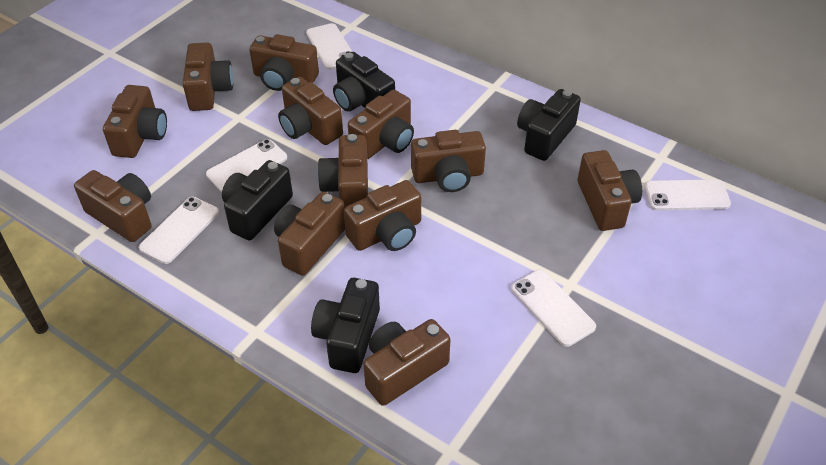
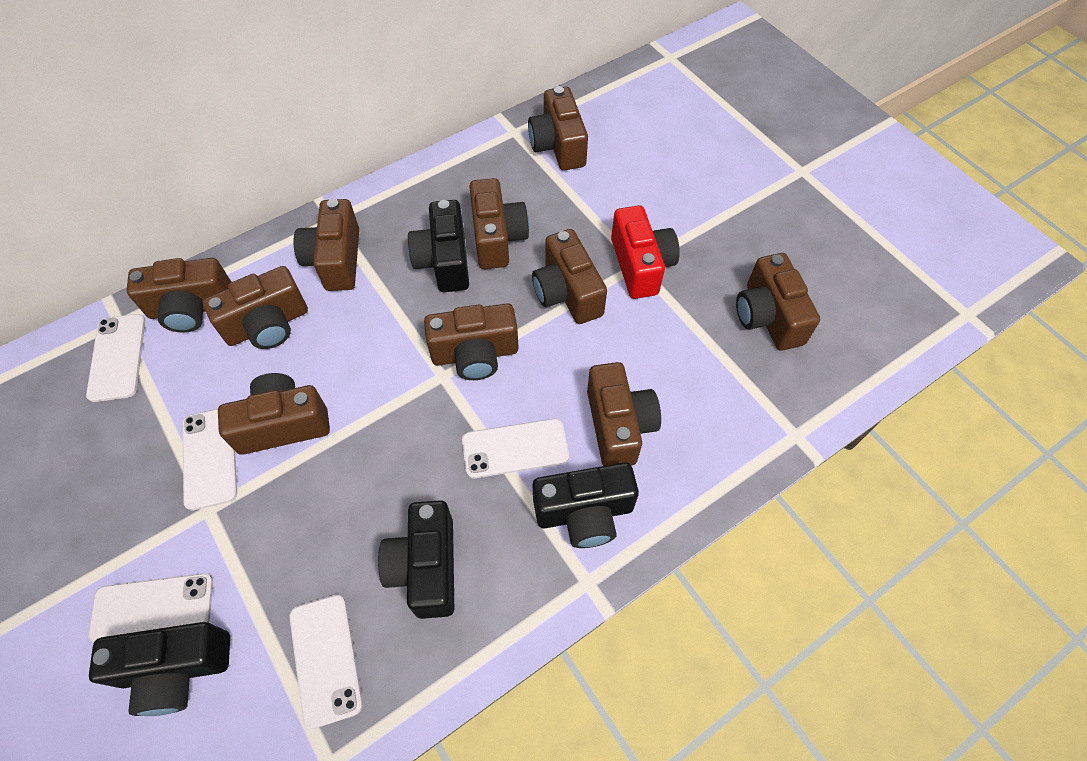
brown camera: 12 -> 10
red camera: 0 -> 1

